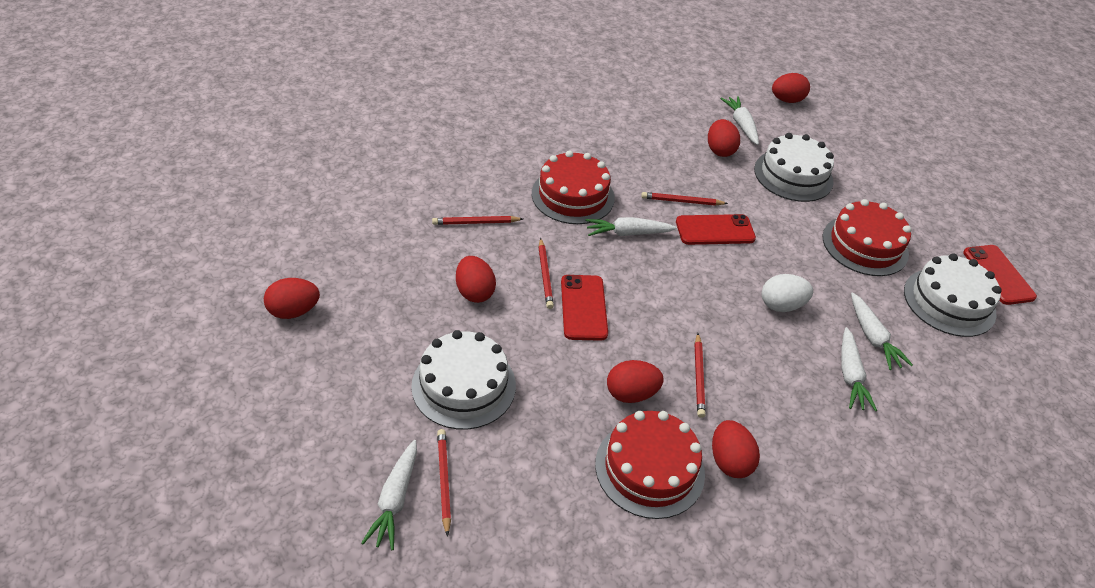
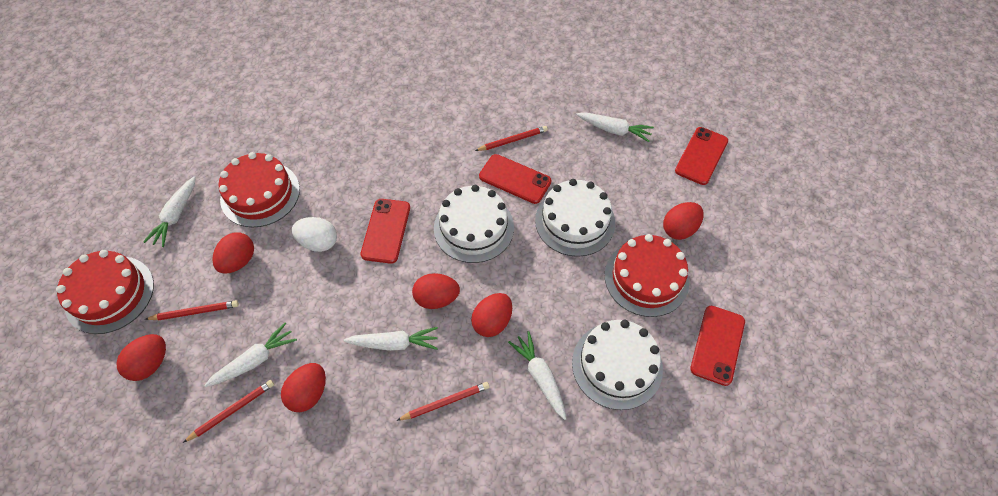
red pencil: 5 -> 4
red phone: 3 -> 4

